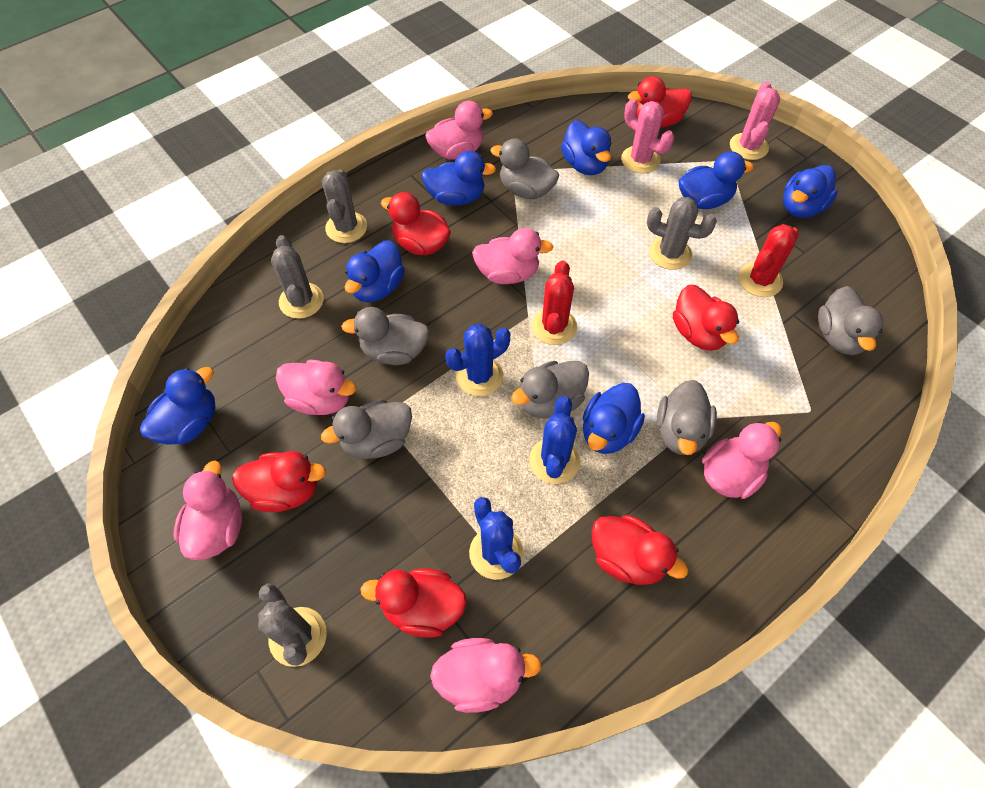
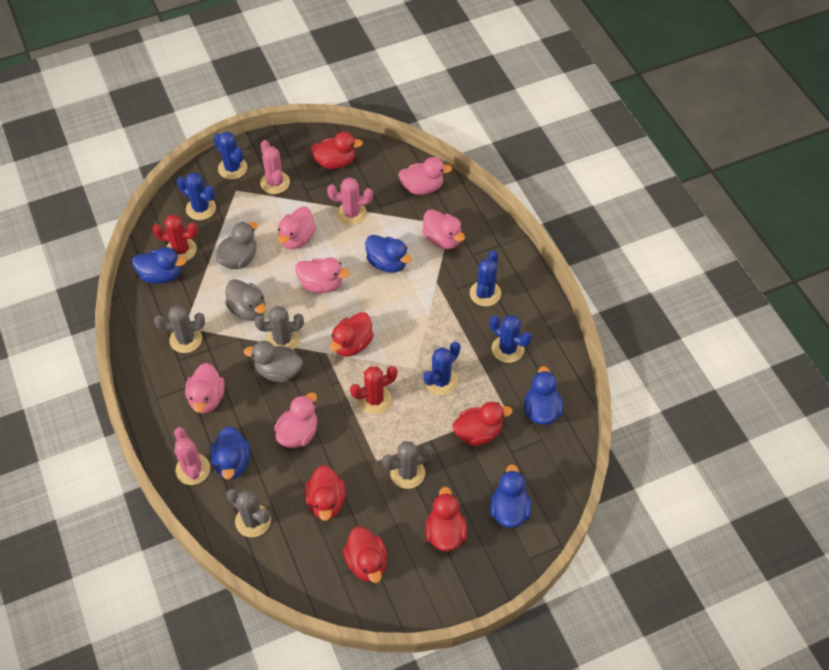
blue cactus: 3 -> 5
blue duck: 7 -> 5
grey duck: 6 -> 3
pink cactus: 2 -> 3

